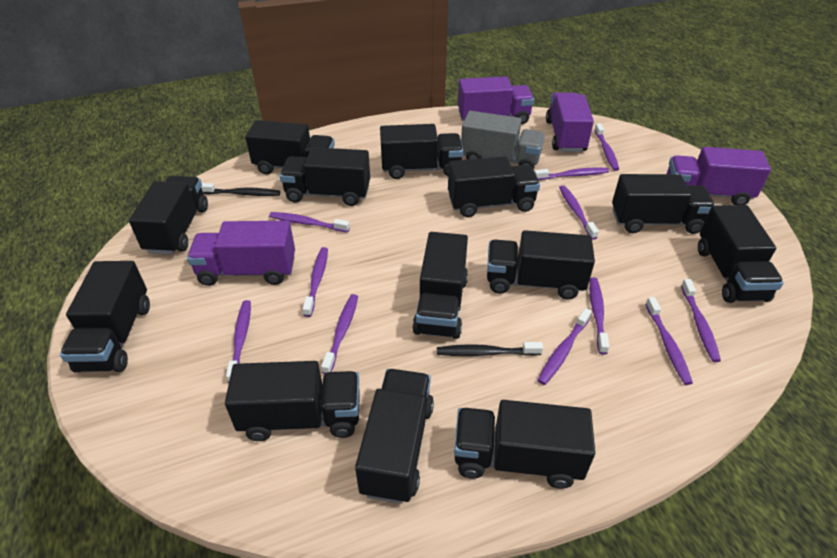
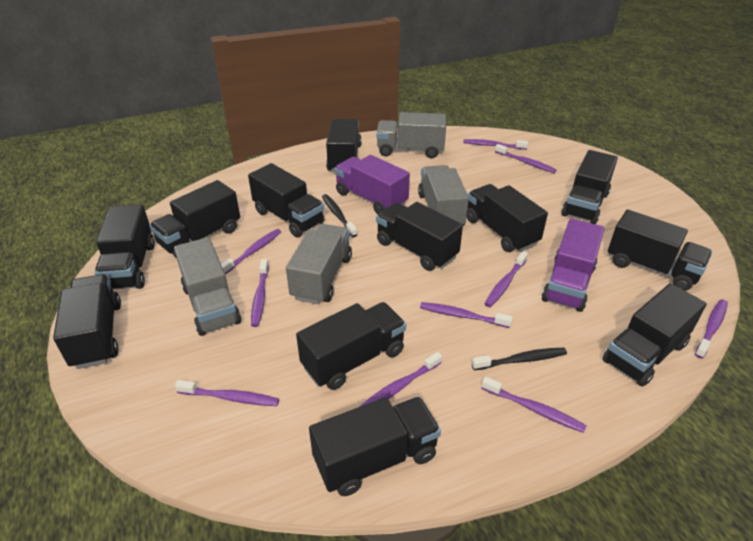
black truck: 13 -> 12
grey truck: 1 -> 4
purple toothbrush: 11 -> 10
purple truck: 4 -> 2

